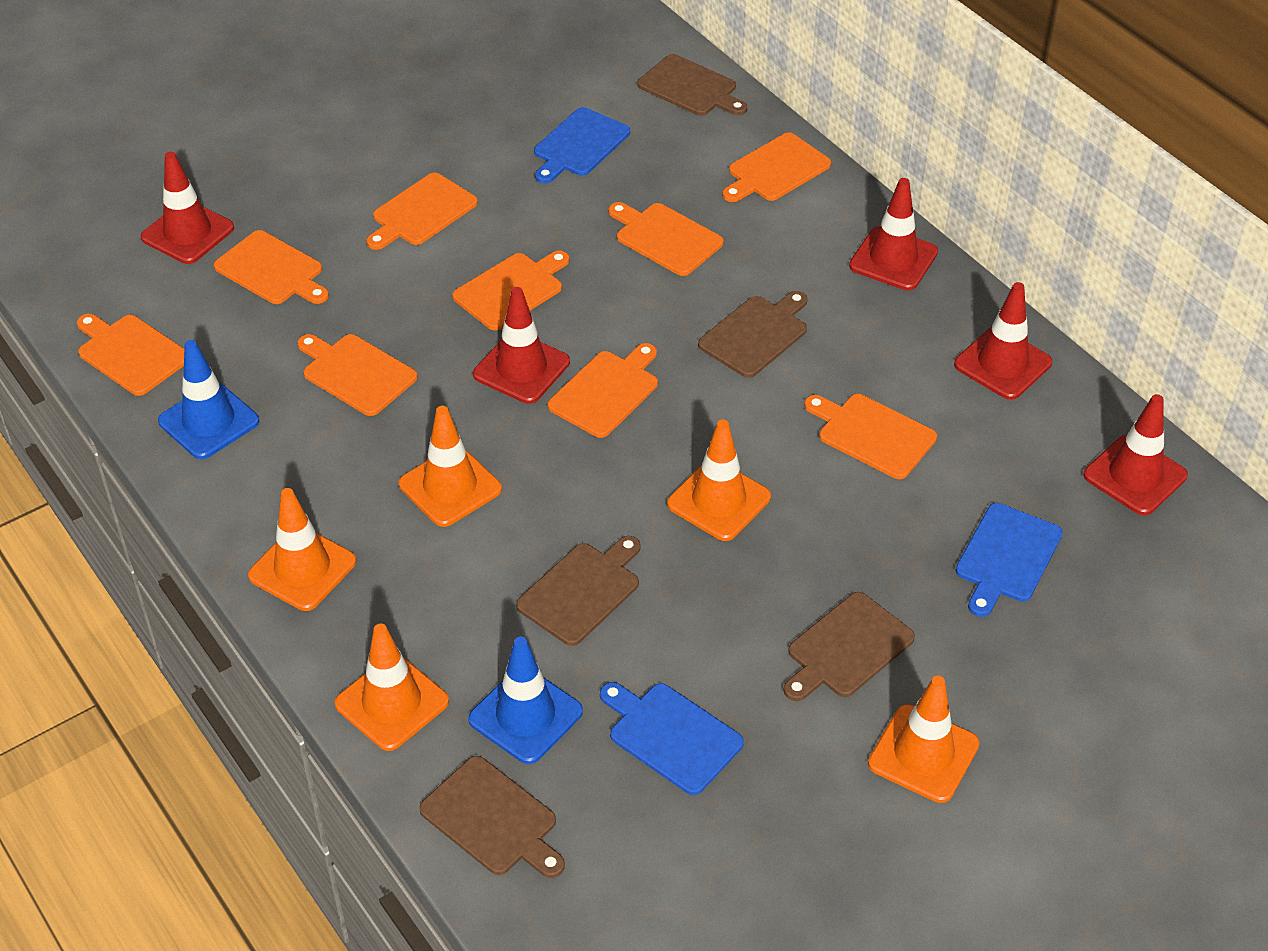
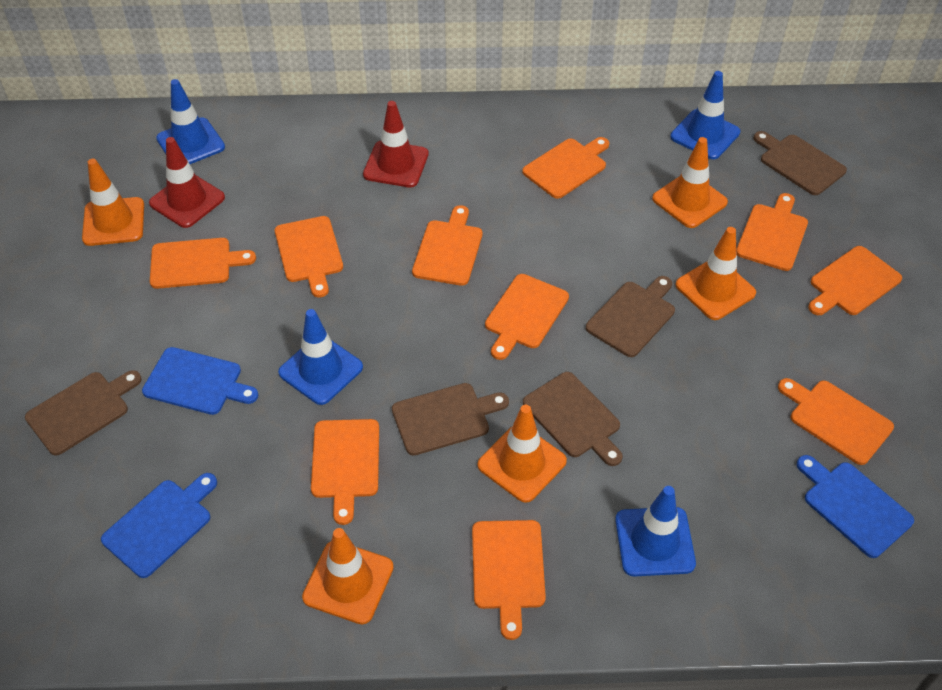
blue traffic cone: 2 -> 4
orange cutting board: 9 -> 10
red traffic cone: 5 -> 2

